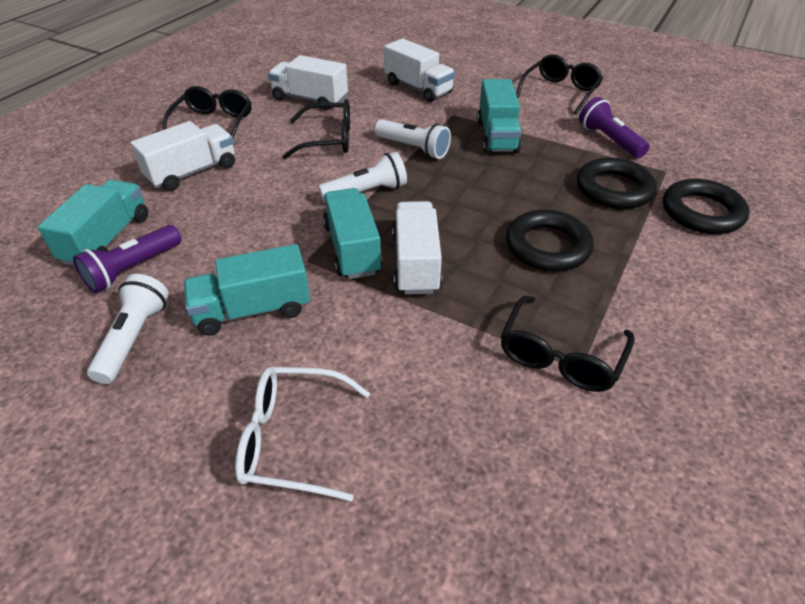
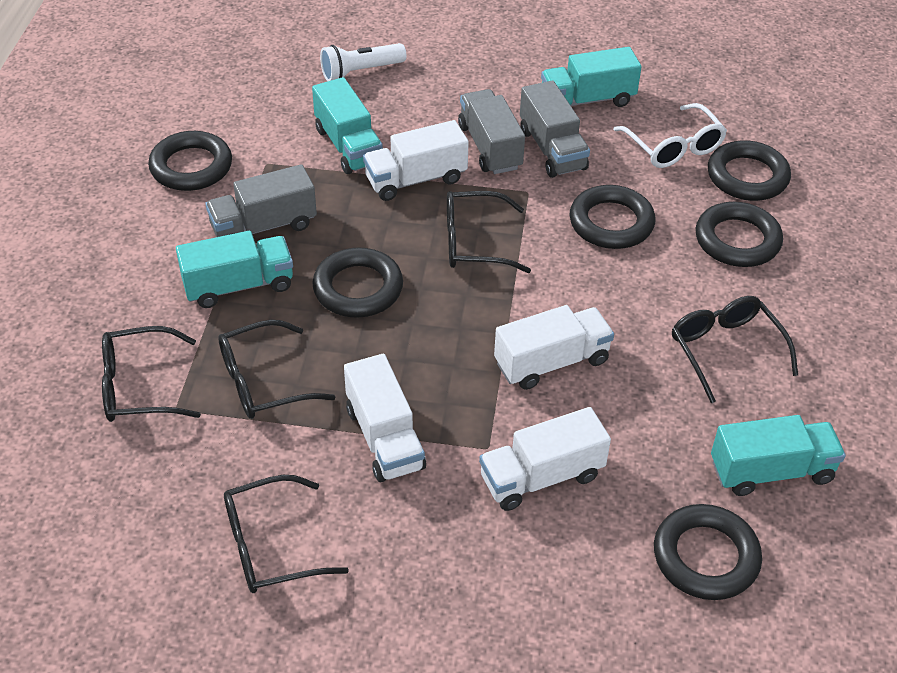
black glasses: 4 -> 5
black ring: 3 -> 6
grey truck: 0 -> 3
purple flashlight: 2 -> 0
white flashlight: 3 -> 1

